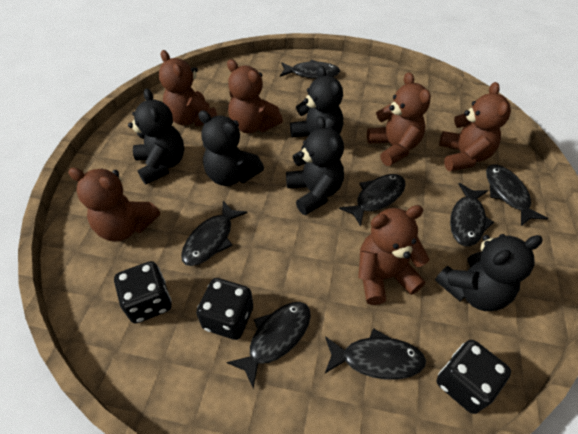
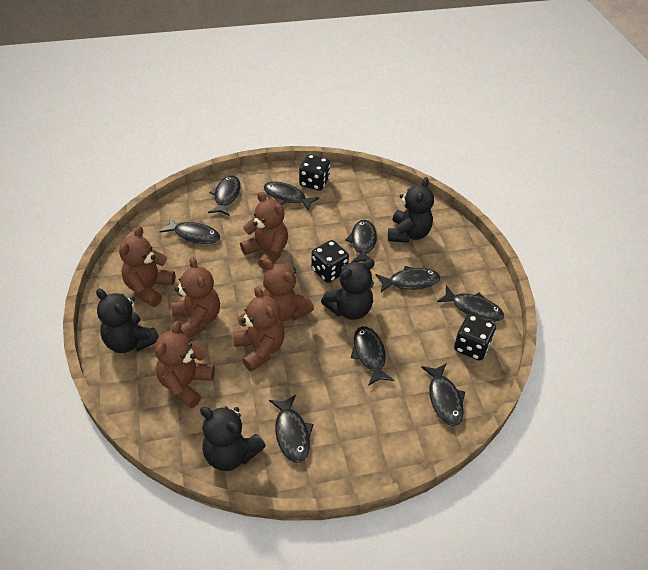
black fish: 7 -> 9
black teddy bear: 5 -> 4

